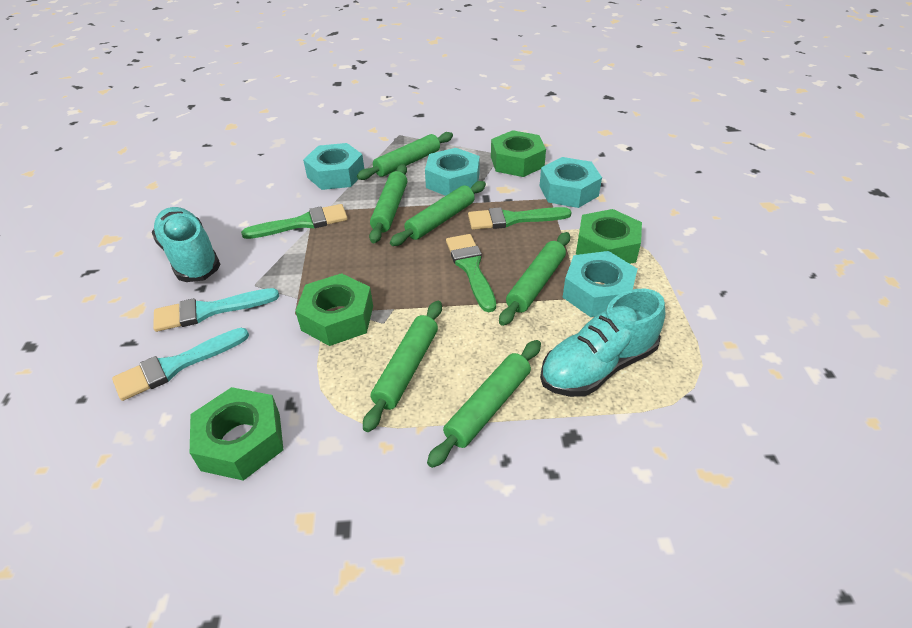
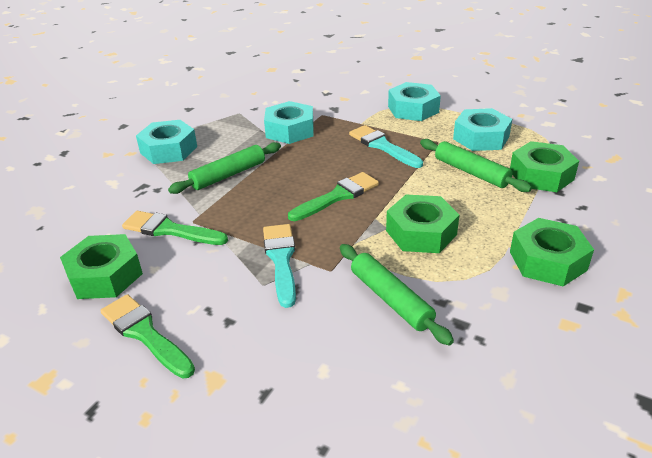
green rolling pin: 6 -> 3
turquoise shoe: 2 -> 0

